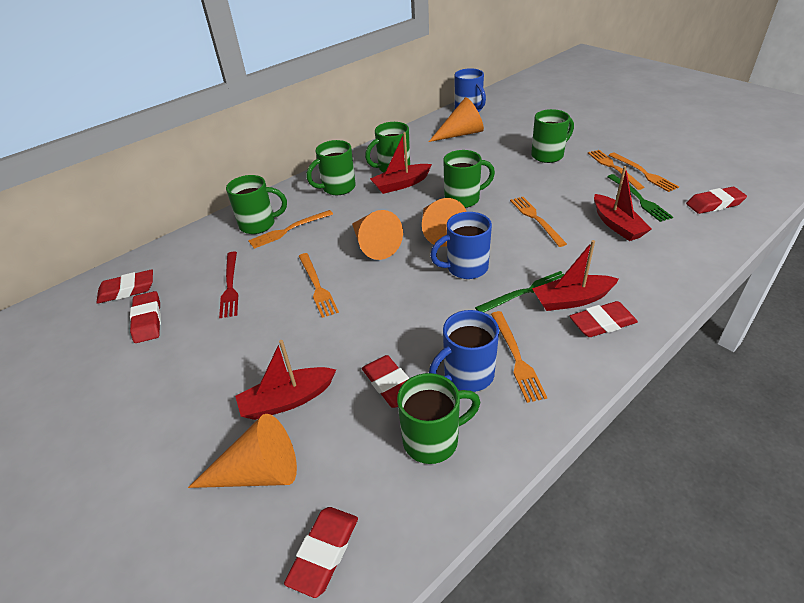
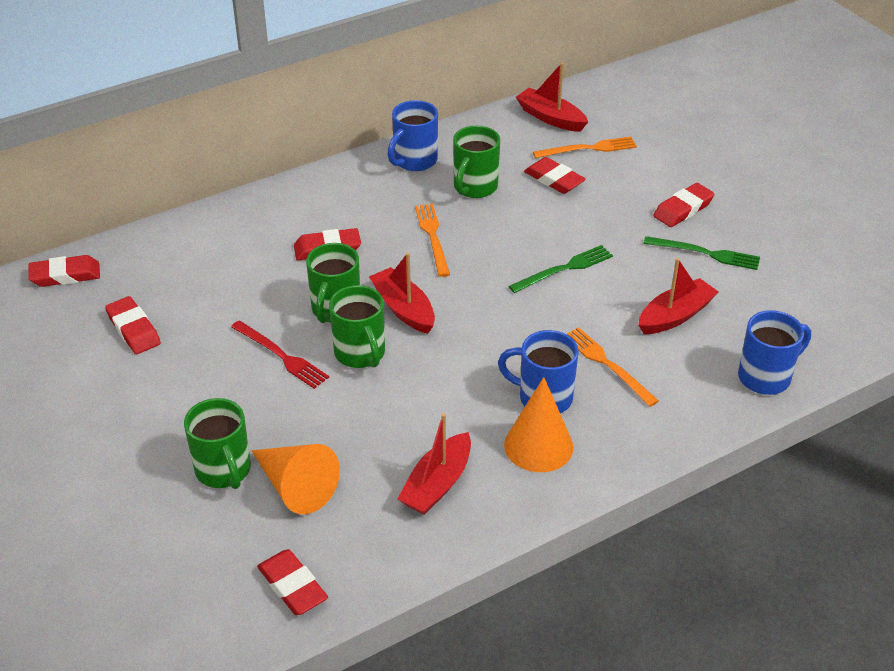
green mug: 6 -> 4
orange cone: 4 -> 2
orange fork: 6 -> 3

